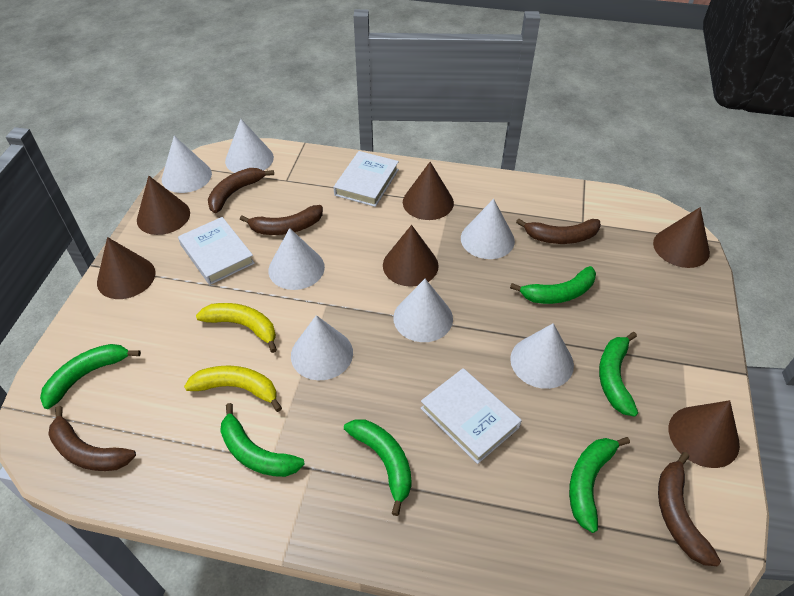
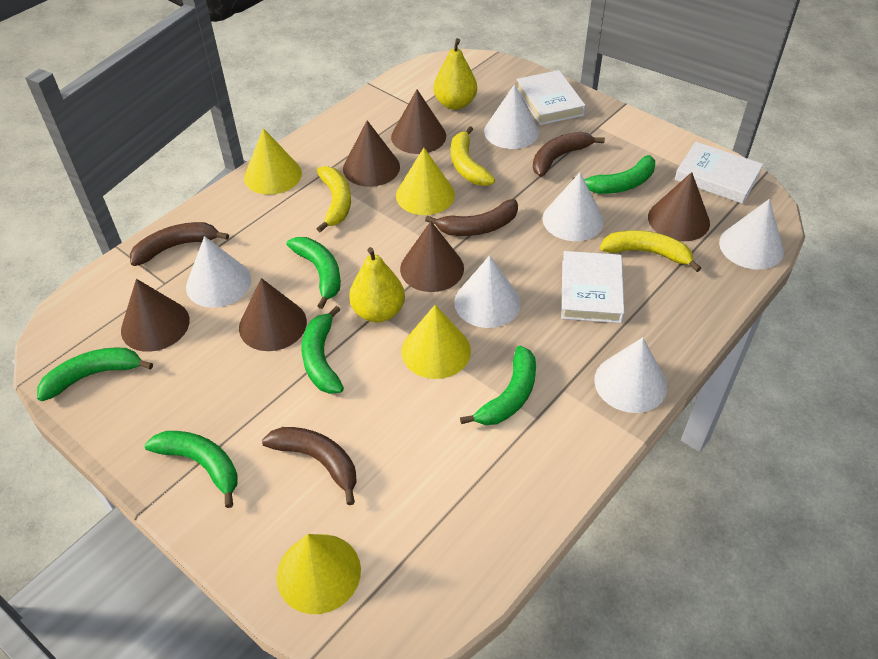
brown banana: 5 -> 4
white cone: 7 -> 6
yellow banana: 2 -> 3
yellow cone: 0 -> 4
yellow pear: 0 -> 2

